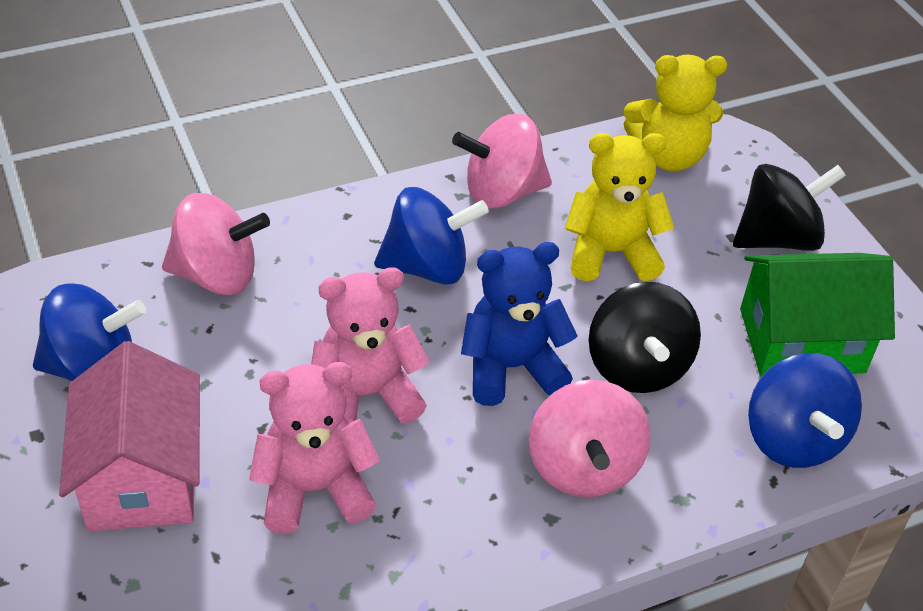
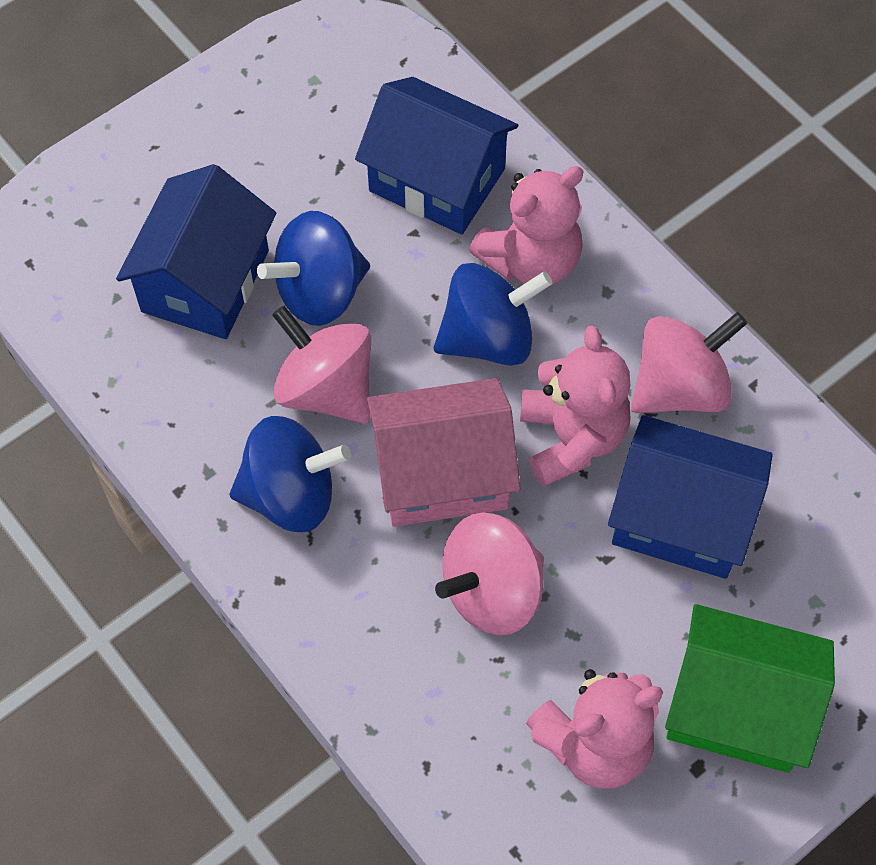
black spinning top: 2 -> 0
blue house: 0 -> 3
blue teddy bear: 1 -> 0
pink teddy bear: 2 -> 3
yellow teddy bear: 2 -> 0

